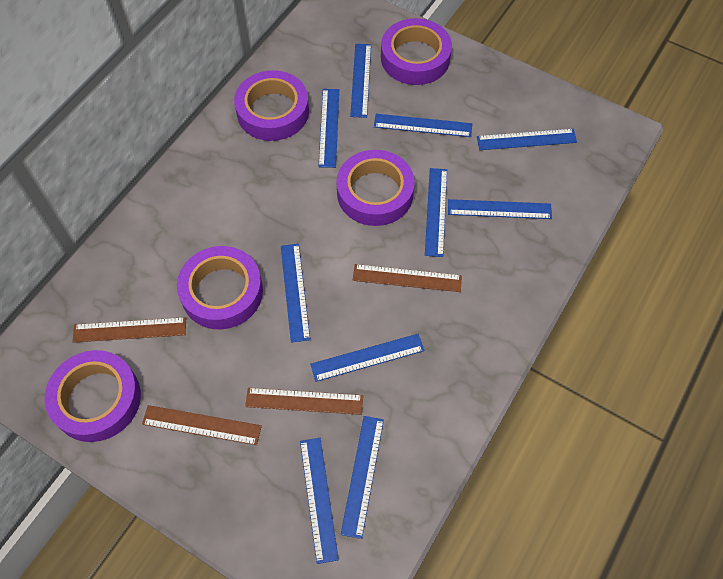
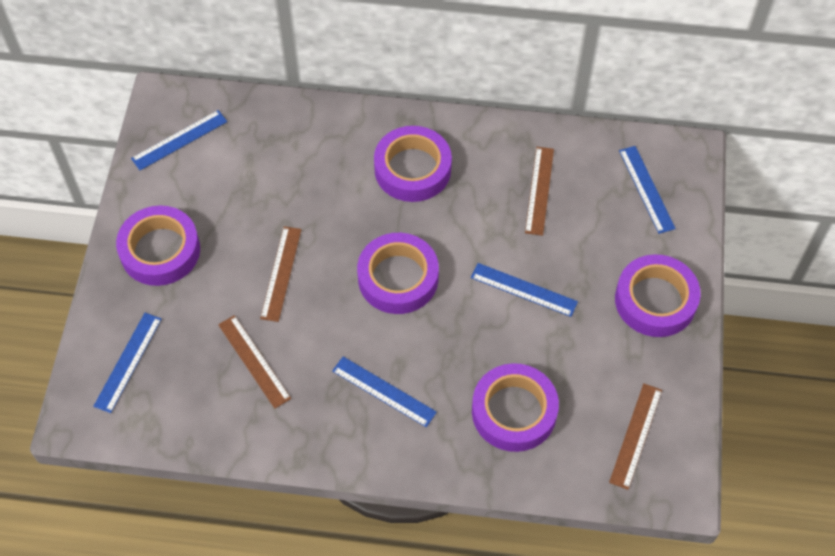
blue ruler: 10 -> 5

